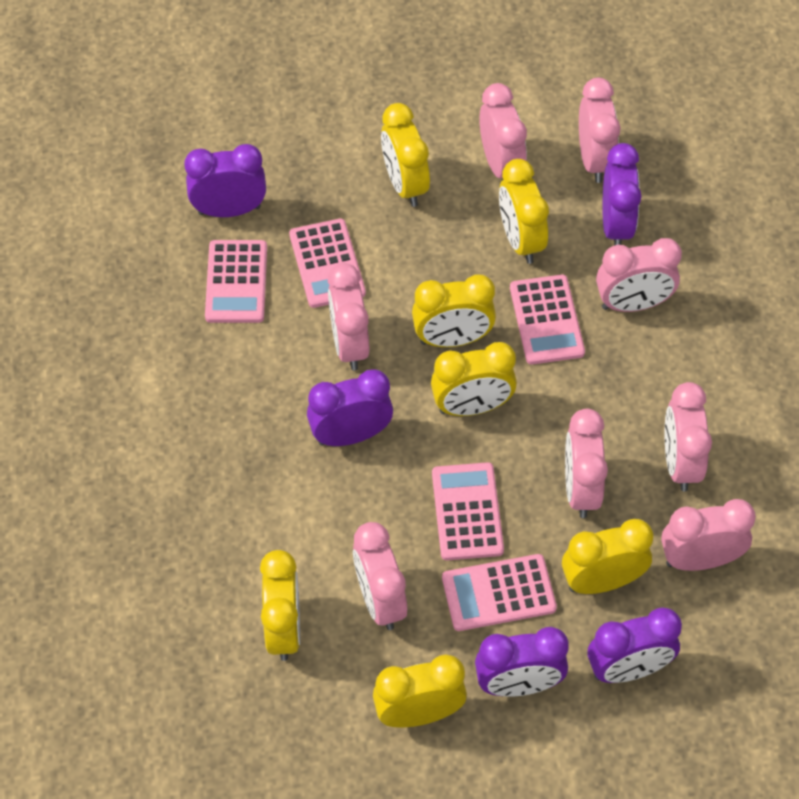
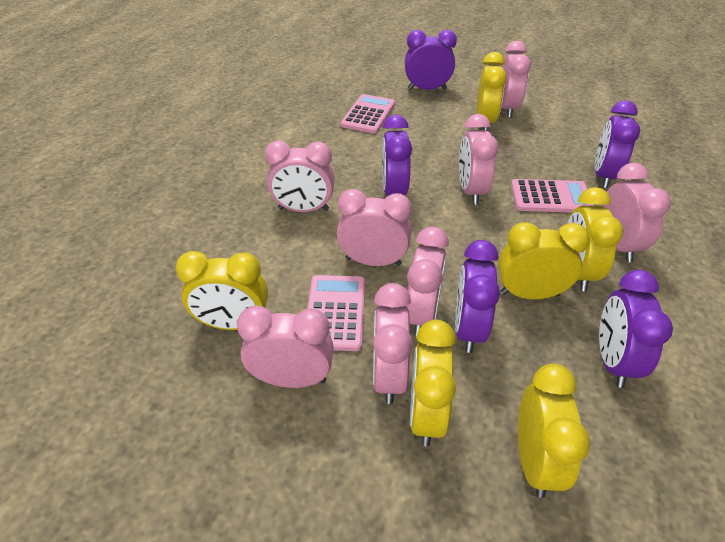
pink calculator: 5 -> 3
yellow clock: 7 -> 6

